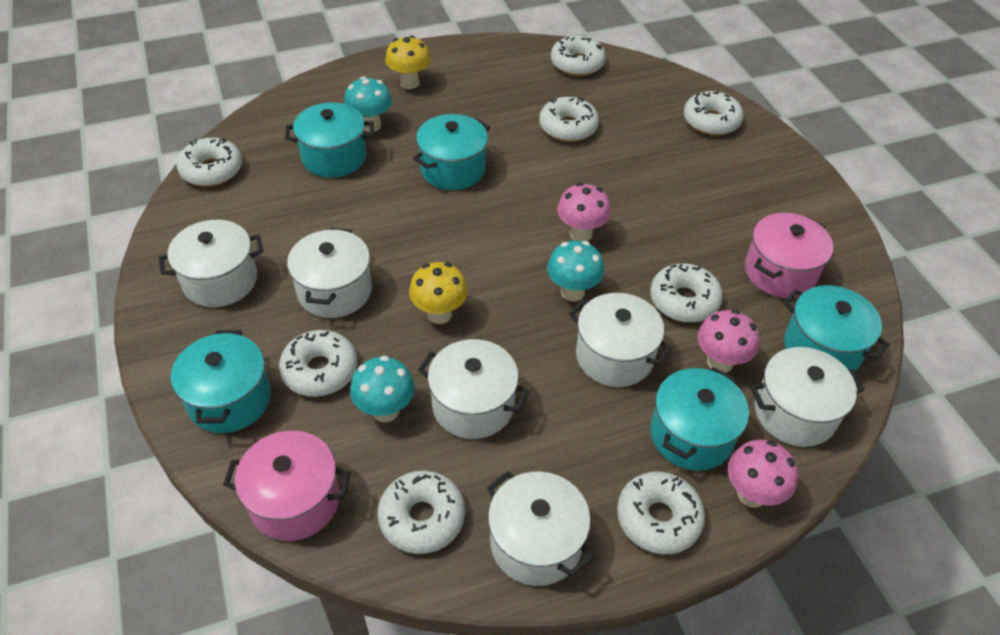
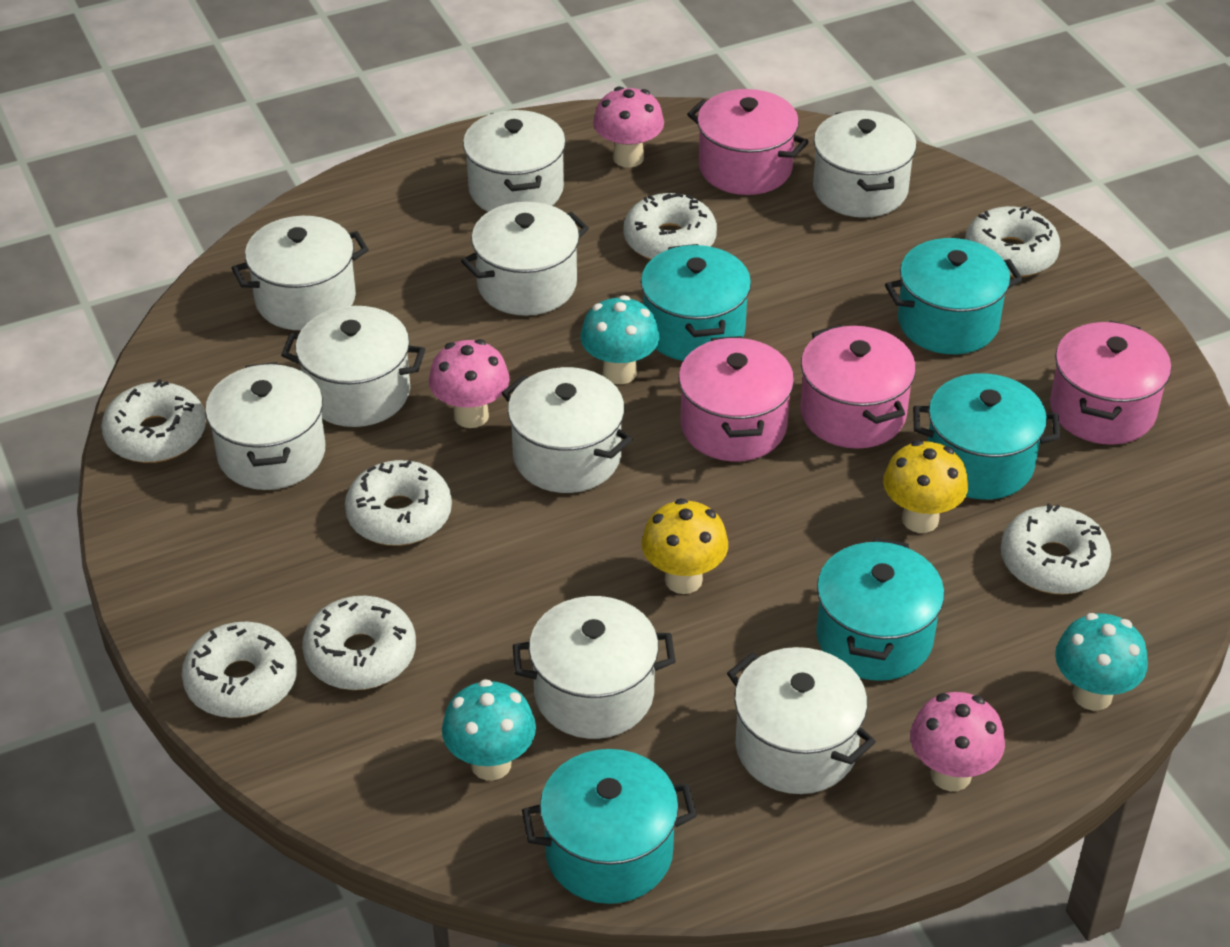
pink pot: 2 -> 4
white donut: 8 -> 7
white pot: 6 -> 9

